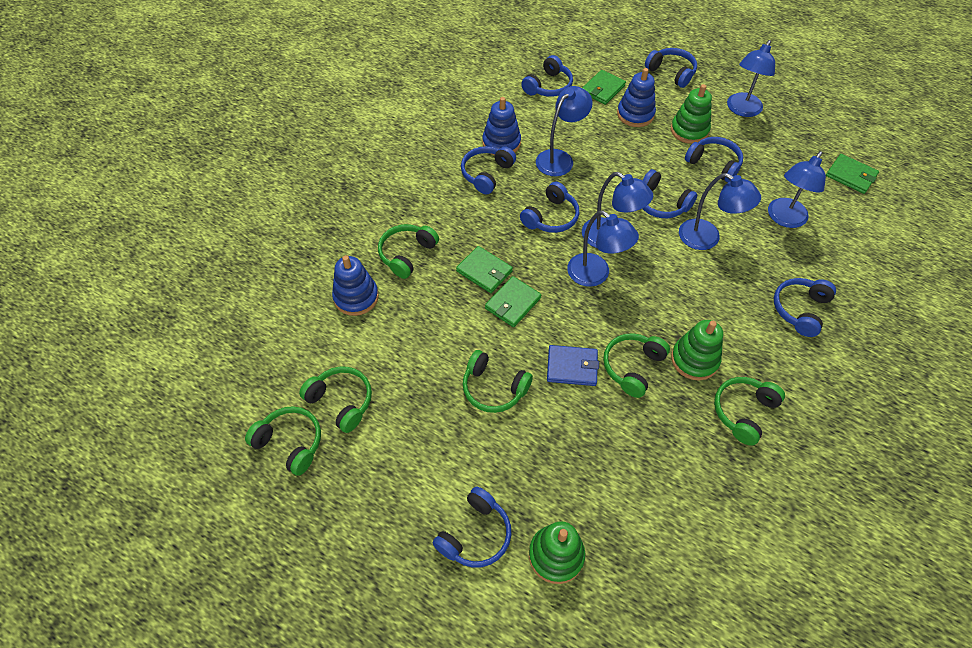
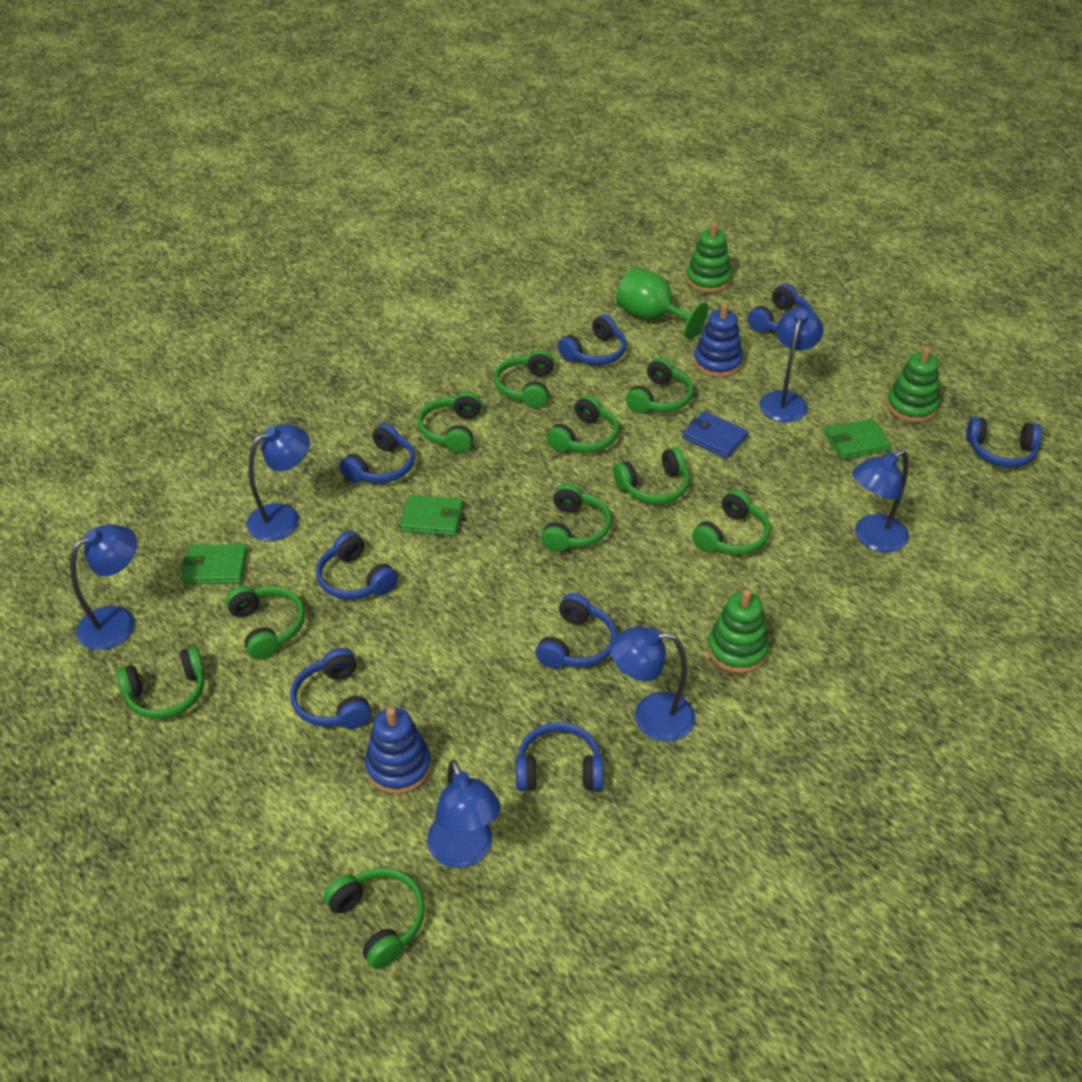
blue stacking toy: 3 -> 2
green goblet: 0 -> 1
green headphones: 6 -> 10
green wallet: 4 -> 3

